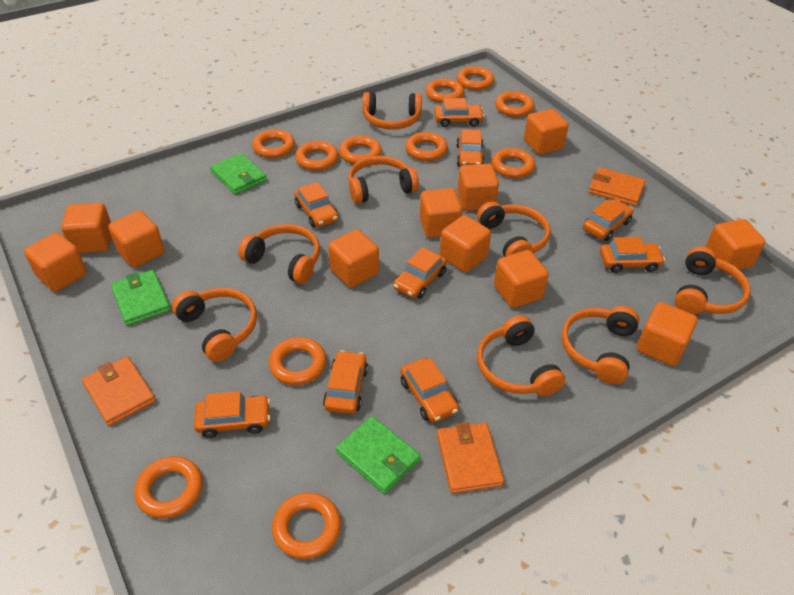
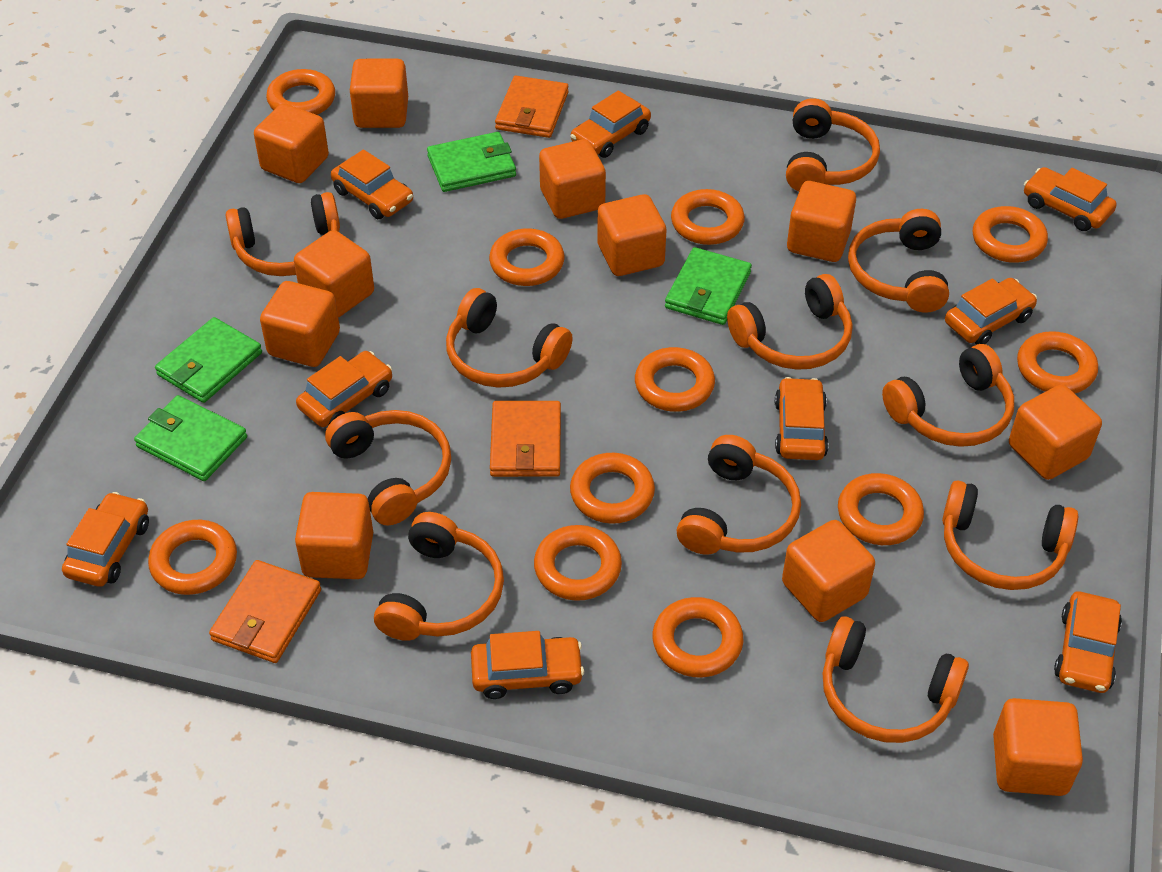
green wallet: 3 -> 4
orange headphones: 8 -> 11

